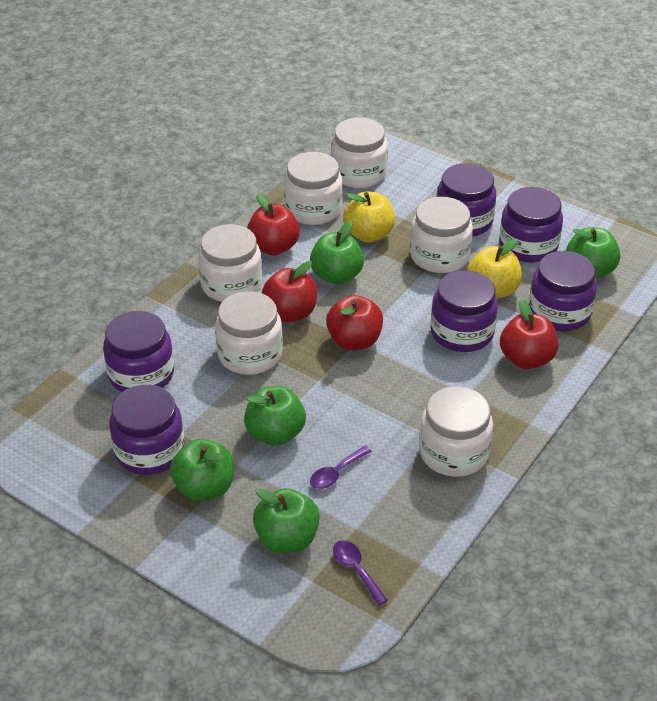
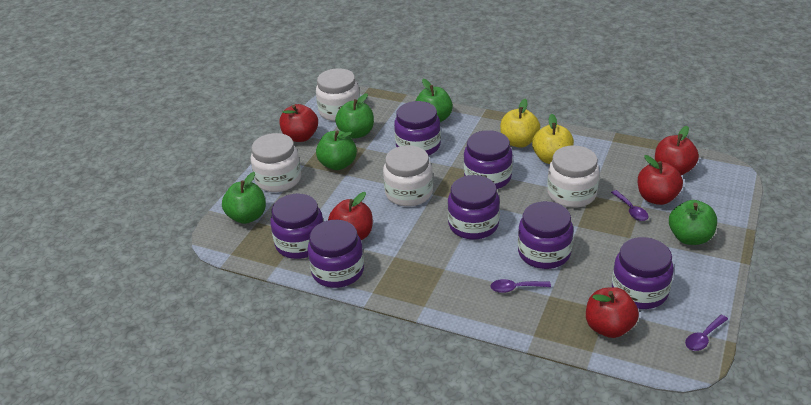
purple jar: 6 -> 7
purple spoon: 2 -> 3
red apple: 4 -> 5
white jar: 6 -> 4

